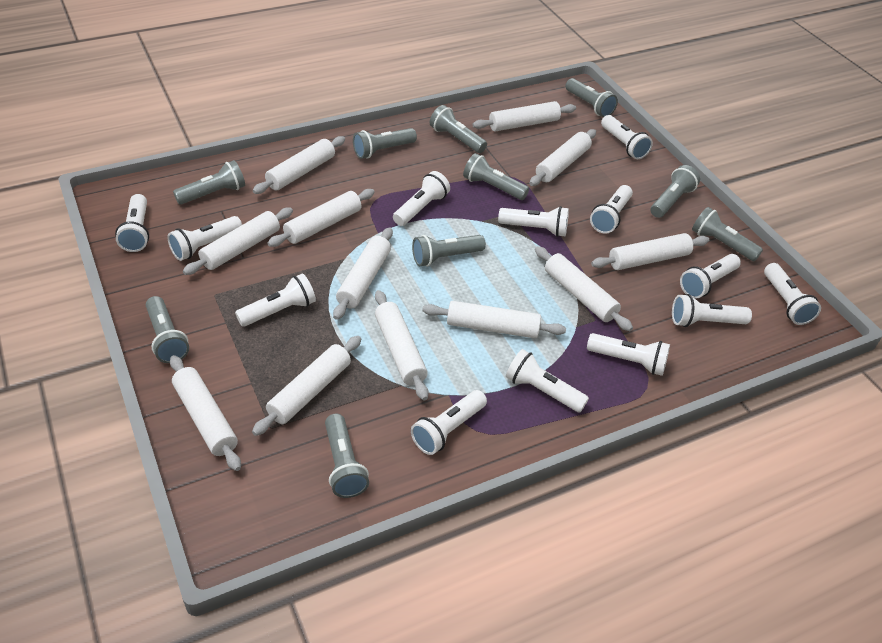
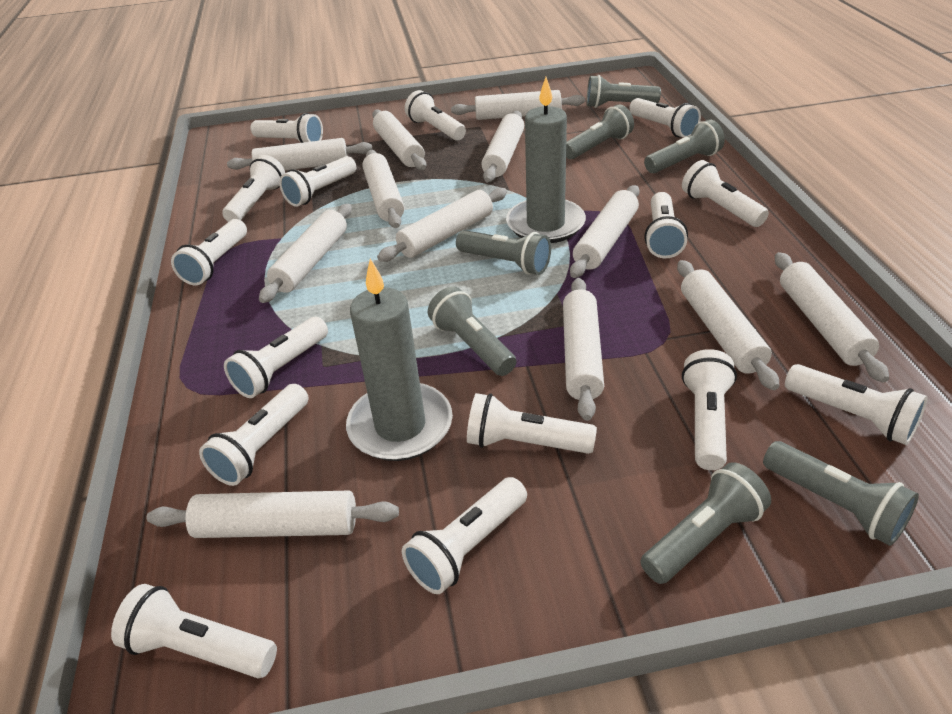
grey candle: 0 -> 2
grey flashlight: 10 -> 7
white flashlight: 13 -> 15

